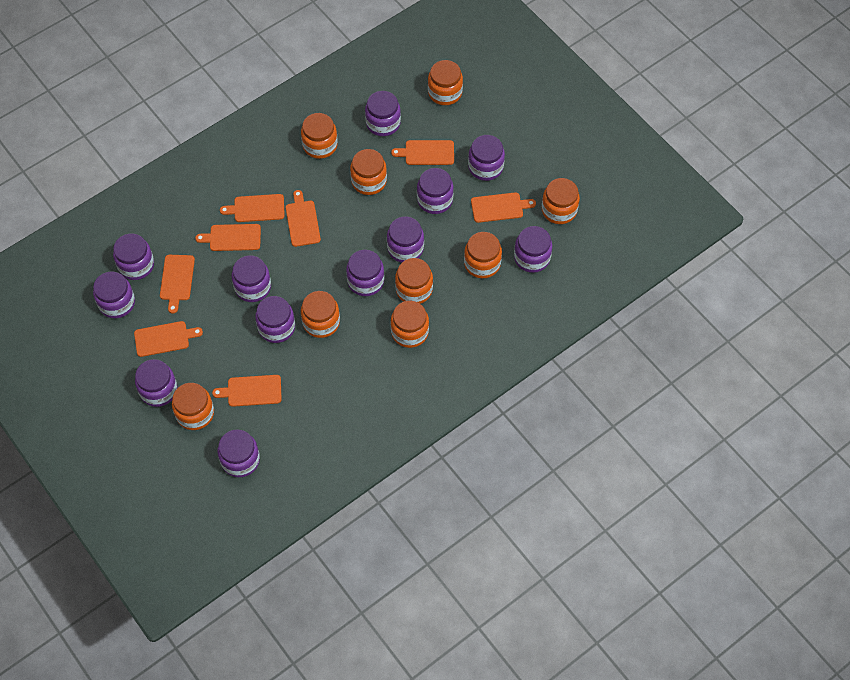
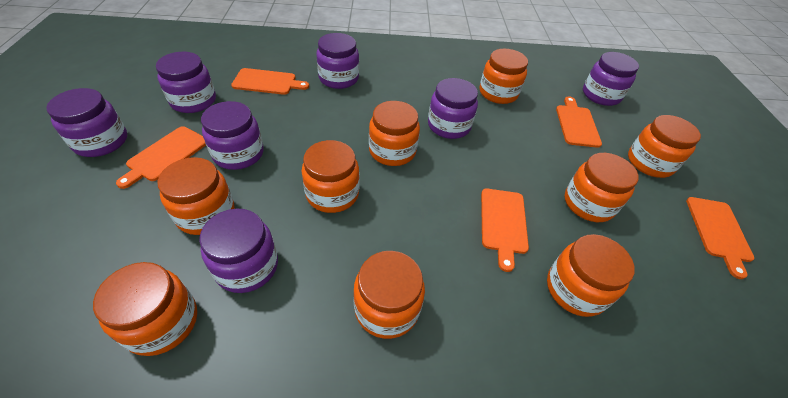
orange cutting board: 8 -> 5
purple jar: 12 -> 7

